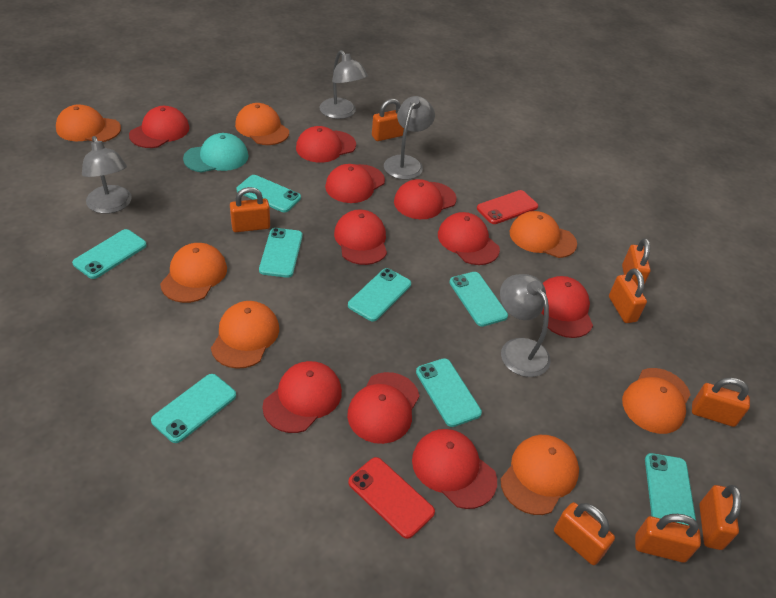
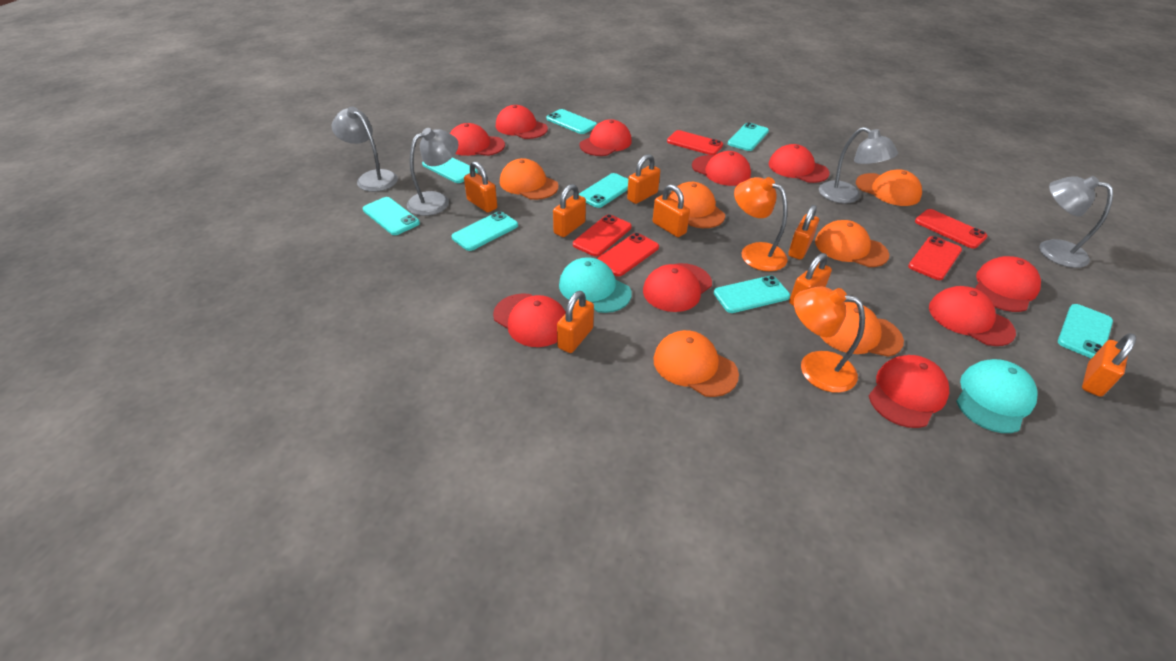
orange cap: 7 -> 6
orange lamp: 0 -> 2
red phone: 2 -> 5
turquoise cap: 1 -> 2

